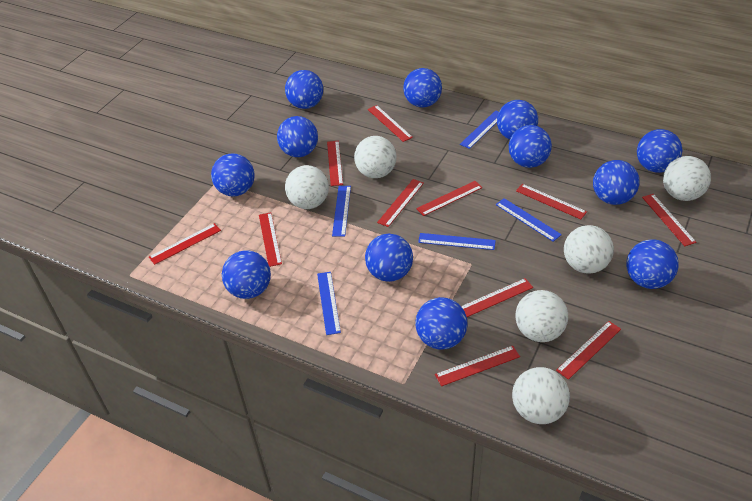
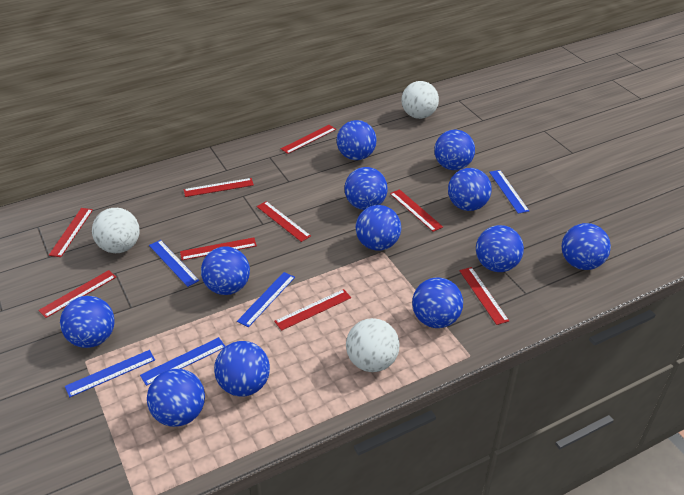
red ruler: 11 -> 9
white ball: 6 -> 3

